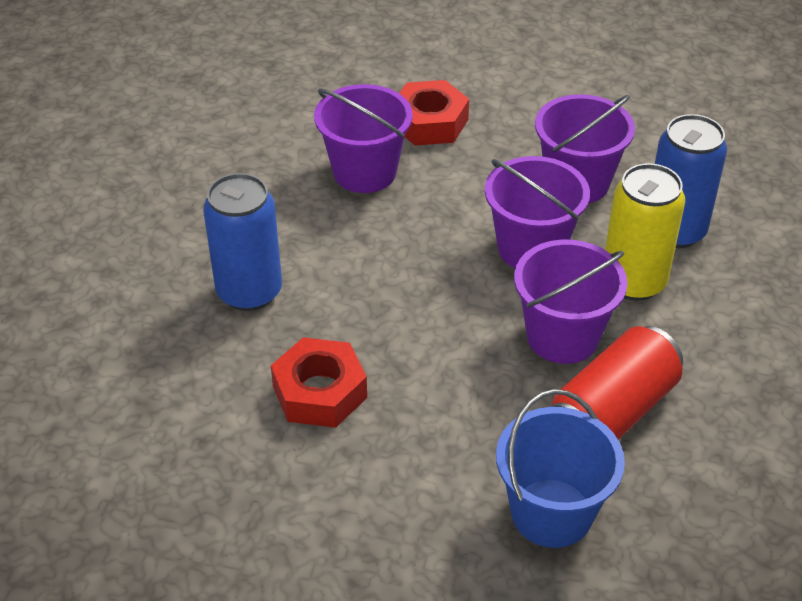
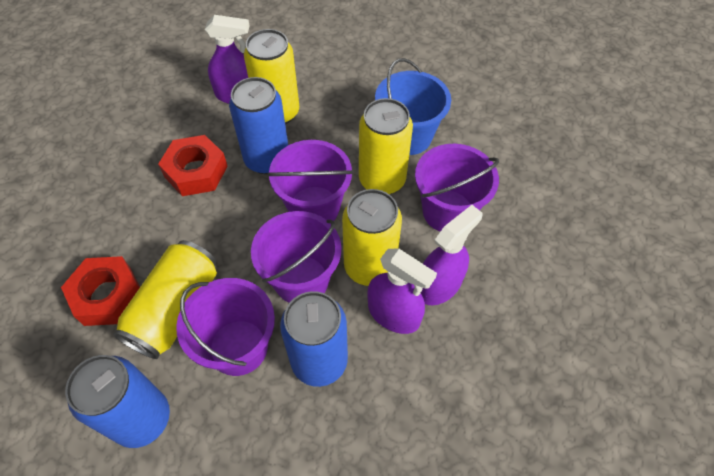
blue can: 2 -> 3
purple spray bottle: 0 -> 3
red can: 1 -> 0
yellow can: 1 -> 4

